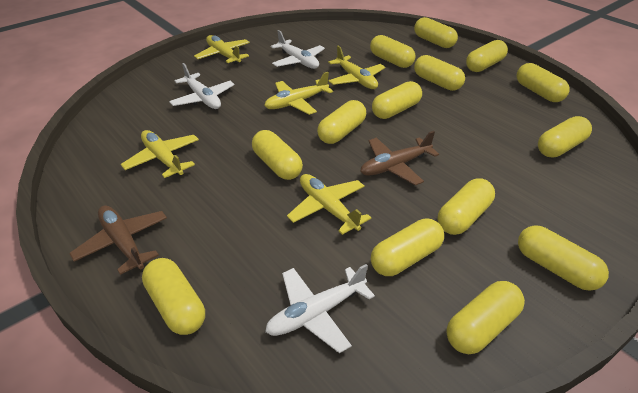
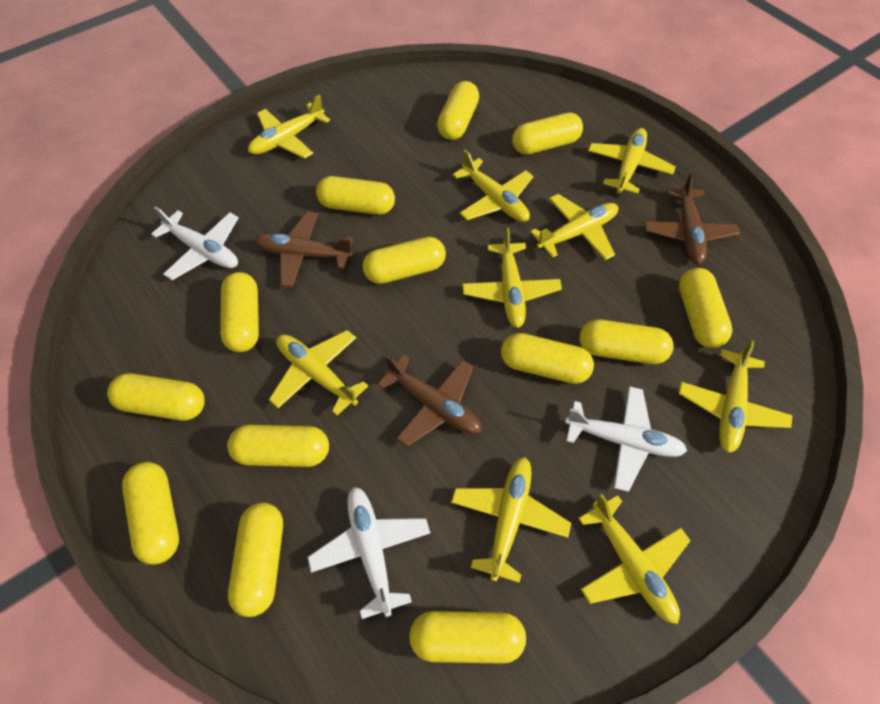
brown plane: 2 -> 3
yellow capsule: 14 -> 13
yellow plane: 5 -> 9

